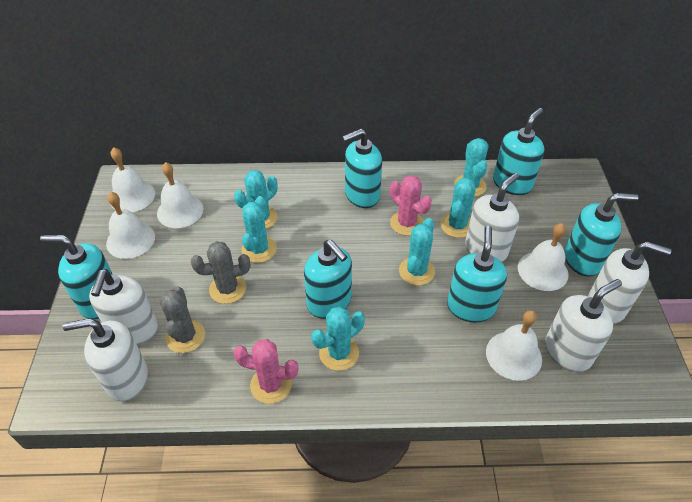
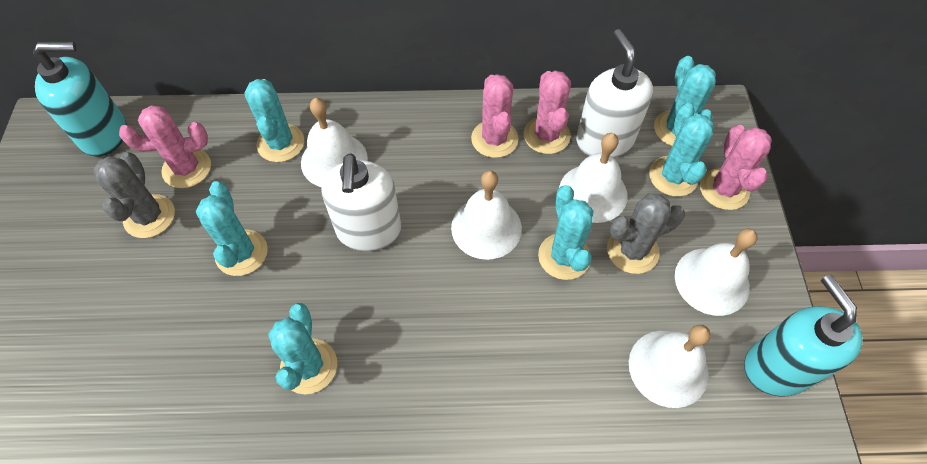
pink cactus: 2 -> 4
turquoise soap dispenser: 6 -> 2
white soap dispenser: 5 -> 2

